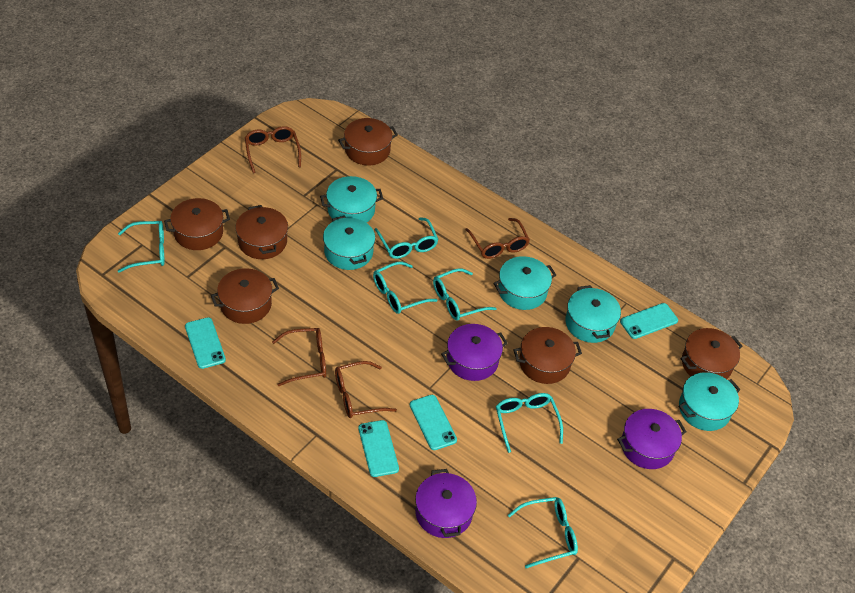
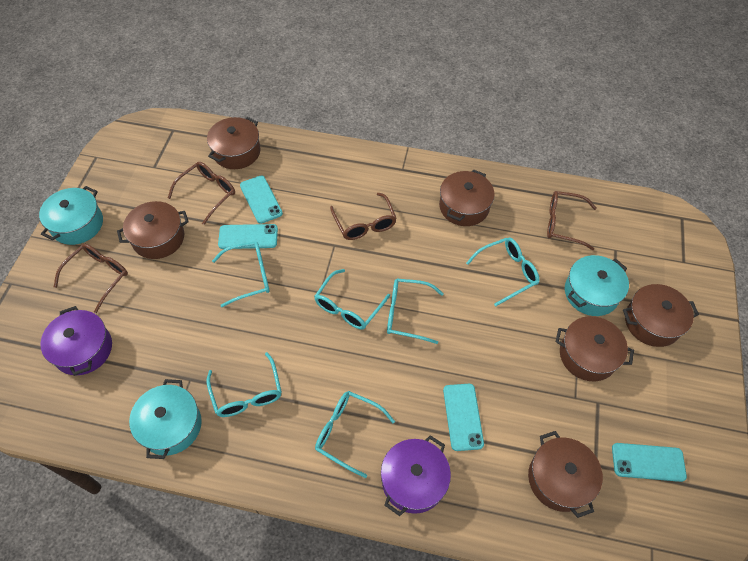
purple pot: 3 -> 2
turquoise pot: 5 -> 3

